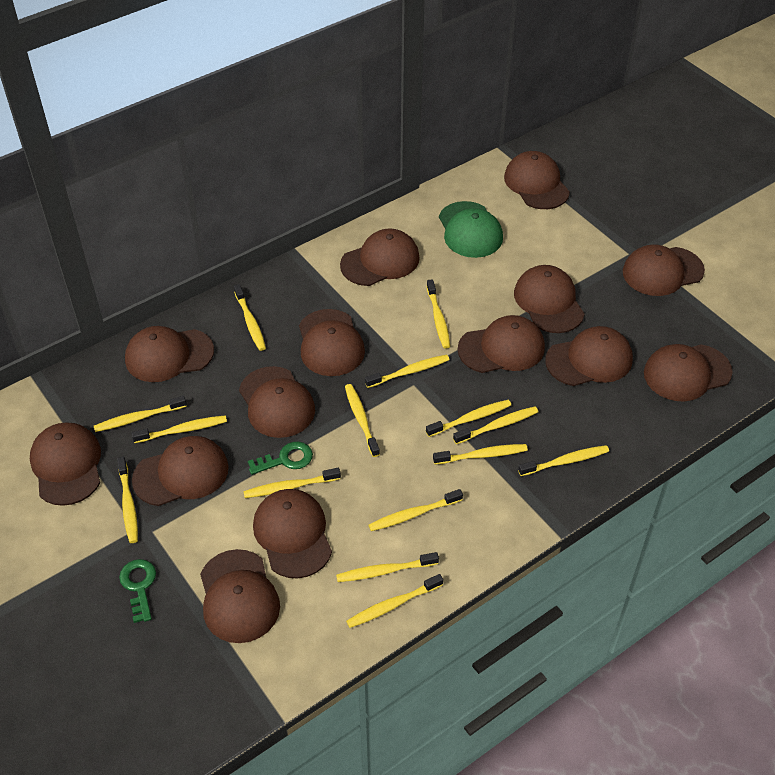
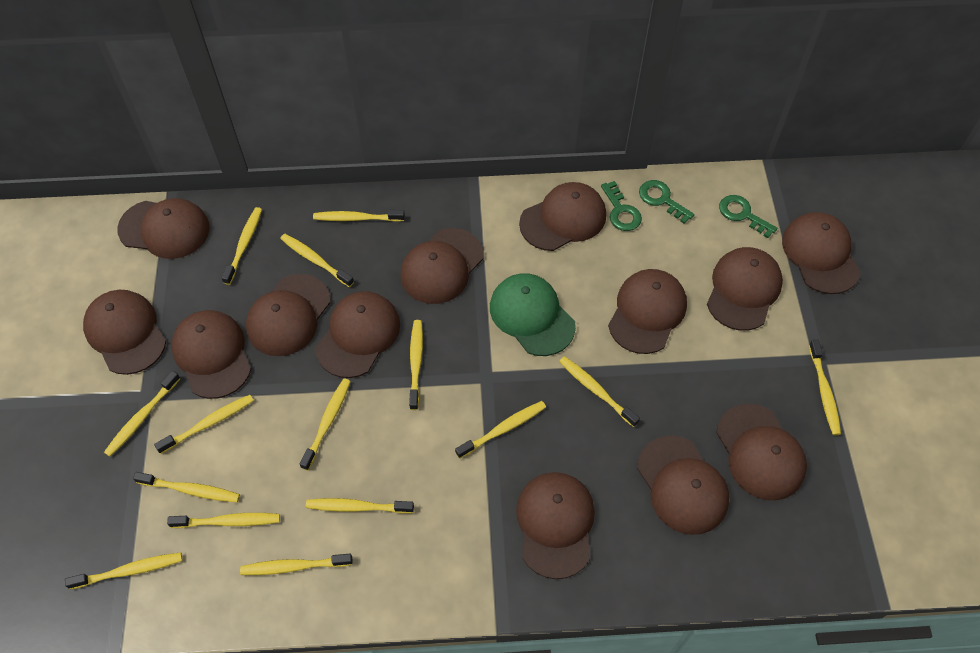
brown cap: 14 -> 13
green key: 2 -> 3

